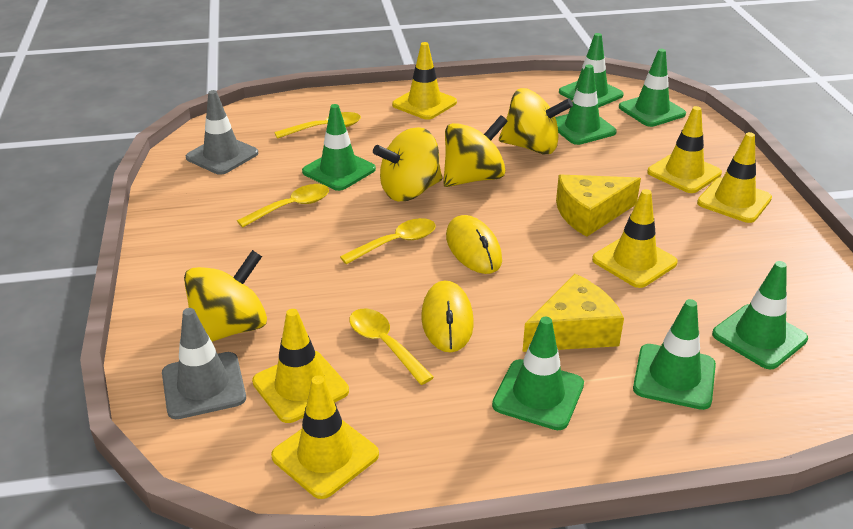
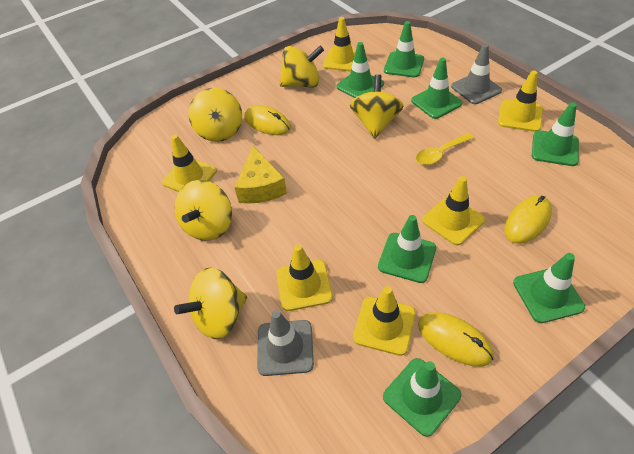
yellow cheese: 2 -> 1
yellow mouse: 2 -> 3
yellow spinning top: 4 -> 5
yellow spoon: 4 -> 1

